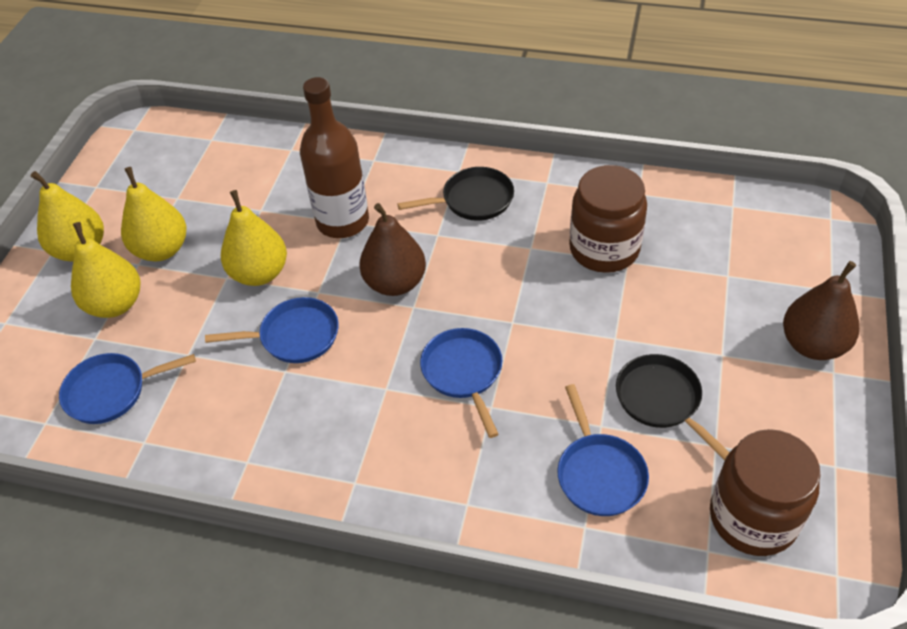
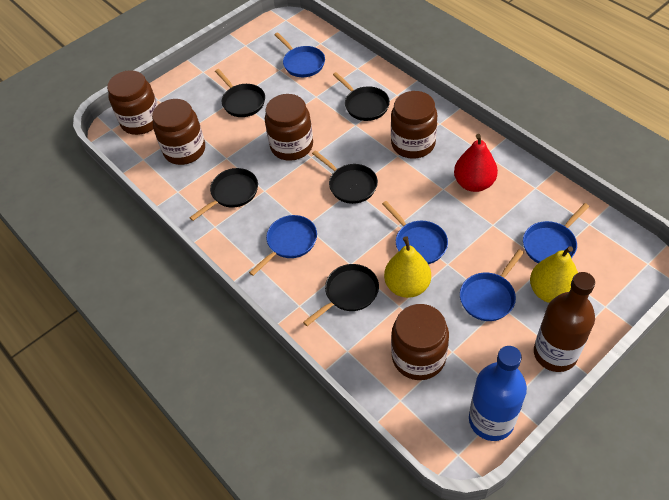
black pan: 2 -> 5
blue bottle: 0 -> 1
blue pan: 4 -> 5
brown jar: 2 -> 5
brown pear: 2 -> 0
red pear: 0 -> 1
yellow pear: 4 -> 2

